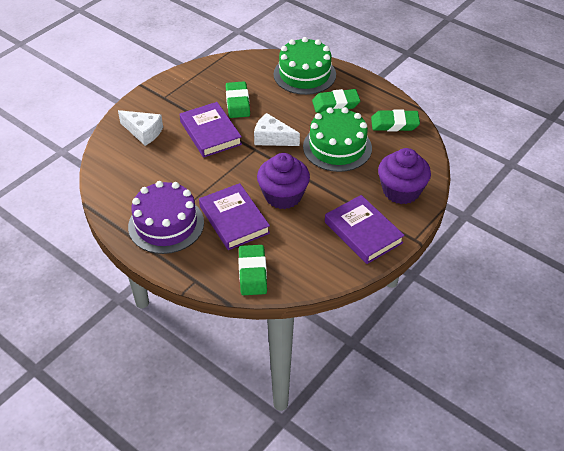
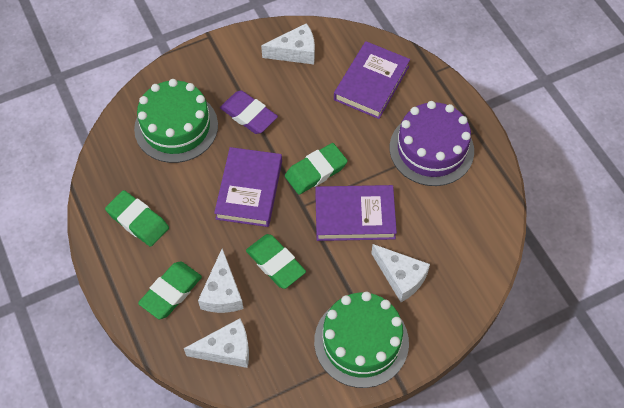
purple cupcake: 2 -> 0
purple eraser: 0 -> 1
white cheese: 2 -> 4

